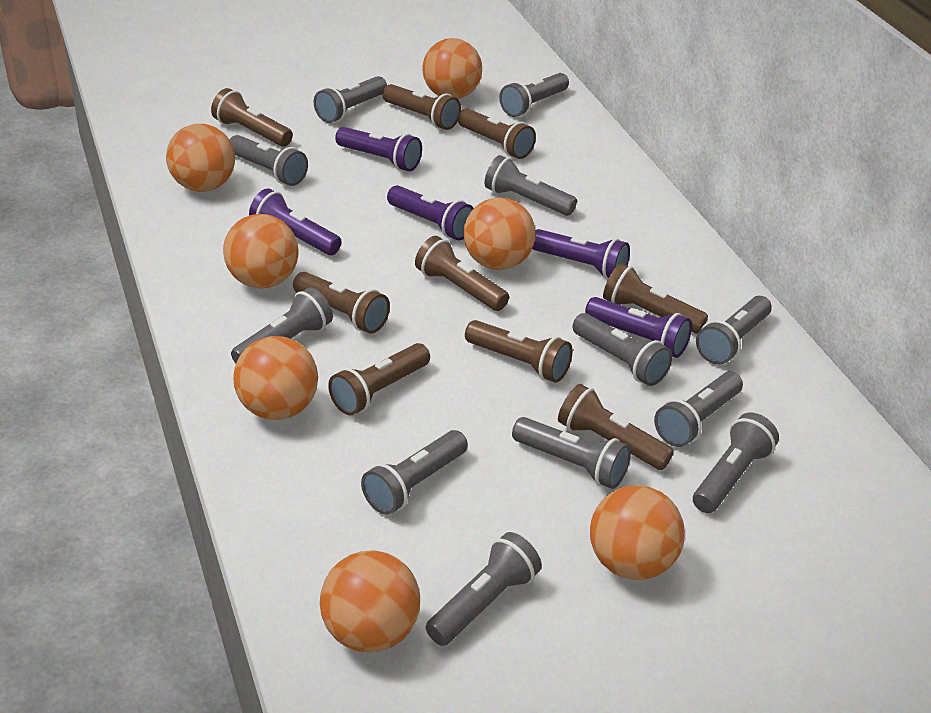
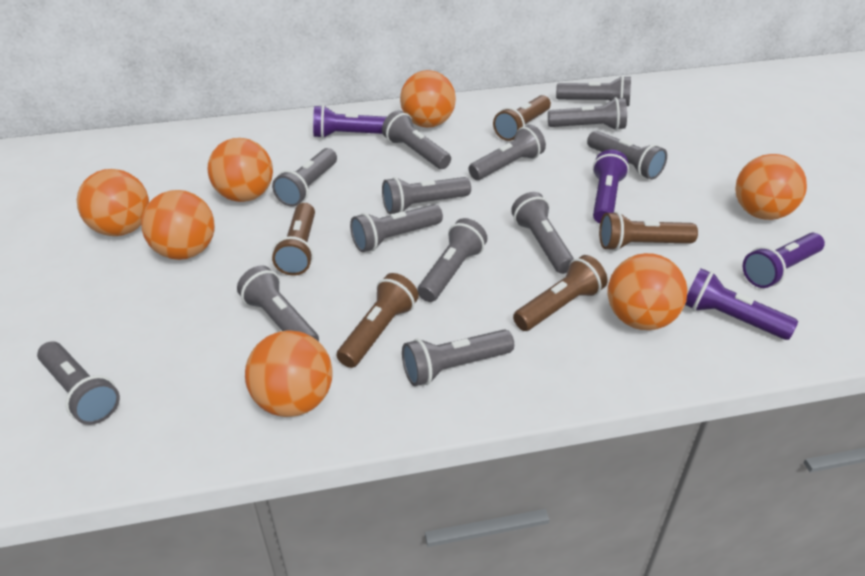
brown flashlight: 9 -> 5
grey flashlight: 12 -> 13
purple flashlight: 5 -> 4

